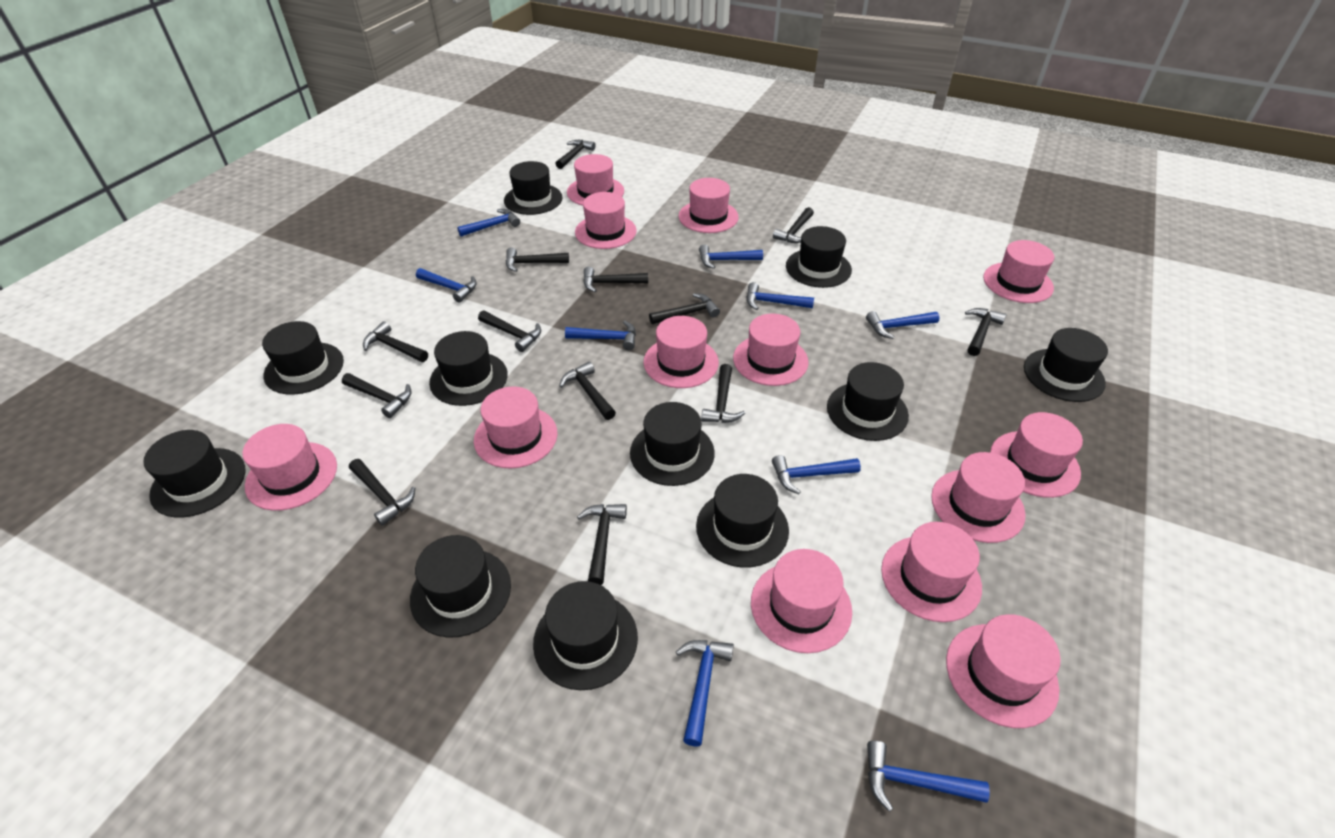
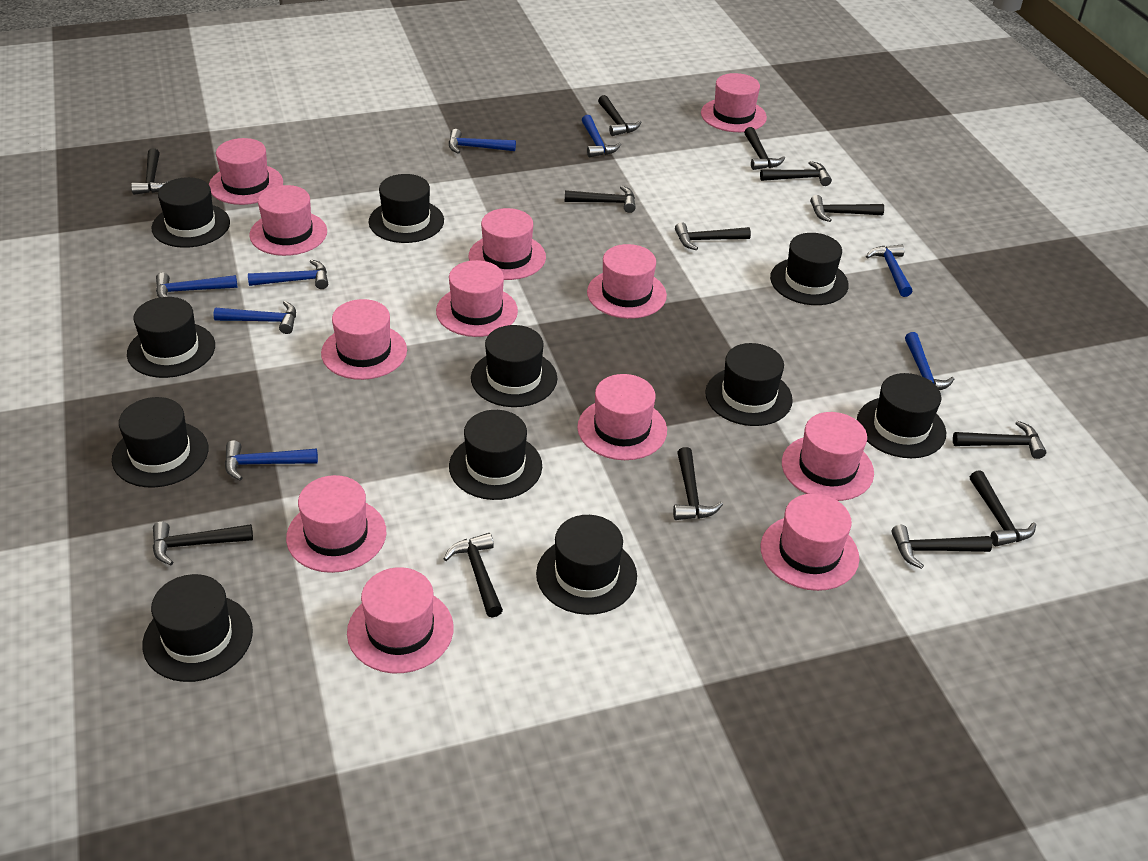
blue hammer: 9 -> 8
pink hat: 13 -> 12

